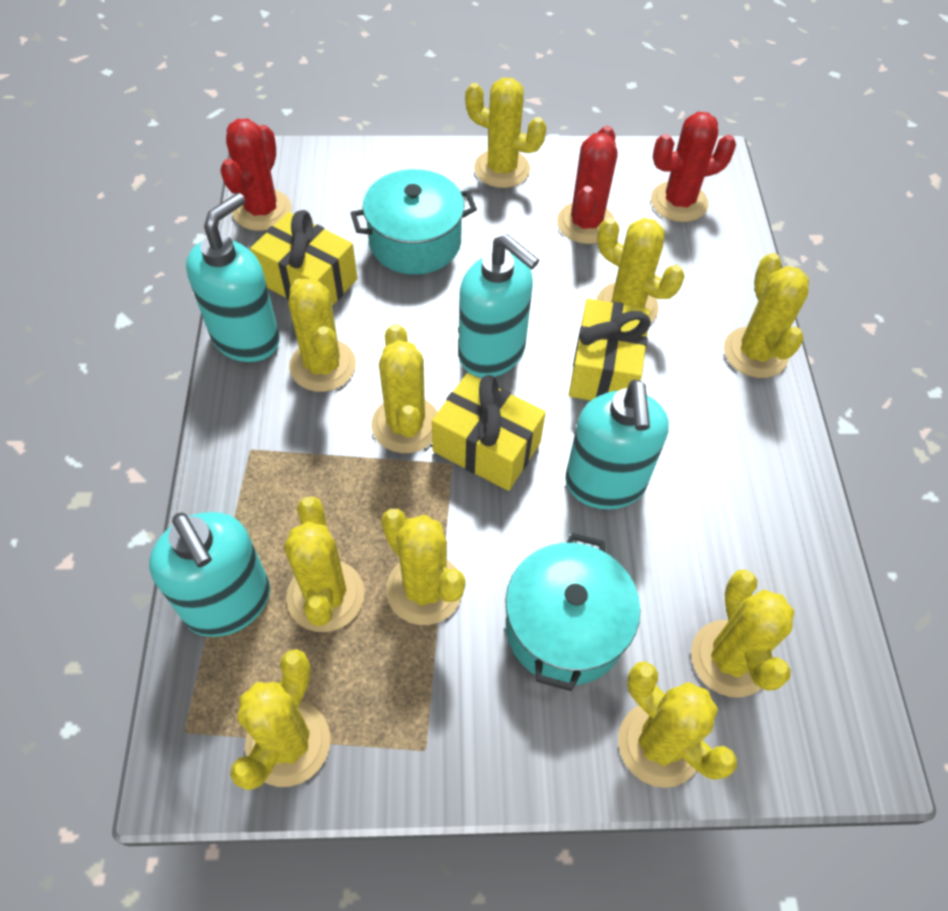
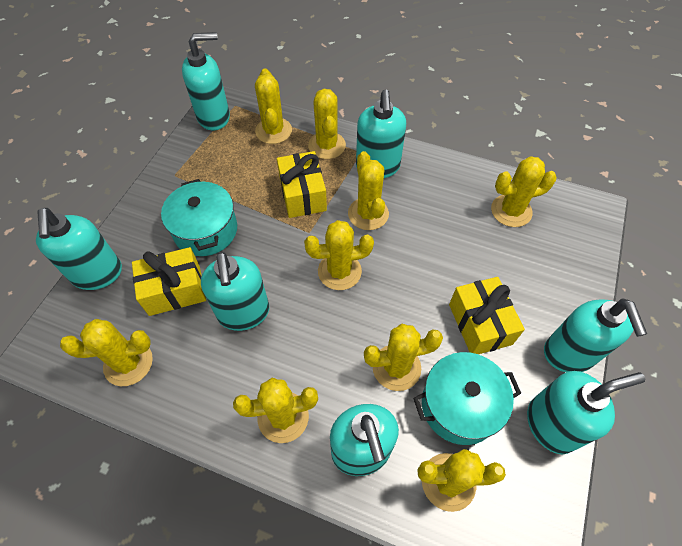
red cactus: 3 -> 0
turquoise soap dispenser: 4 -> 7
yellow cactus: 10 -> 9

